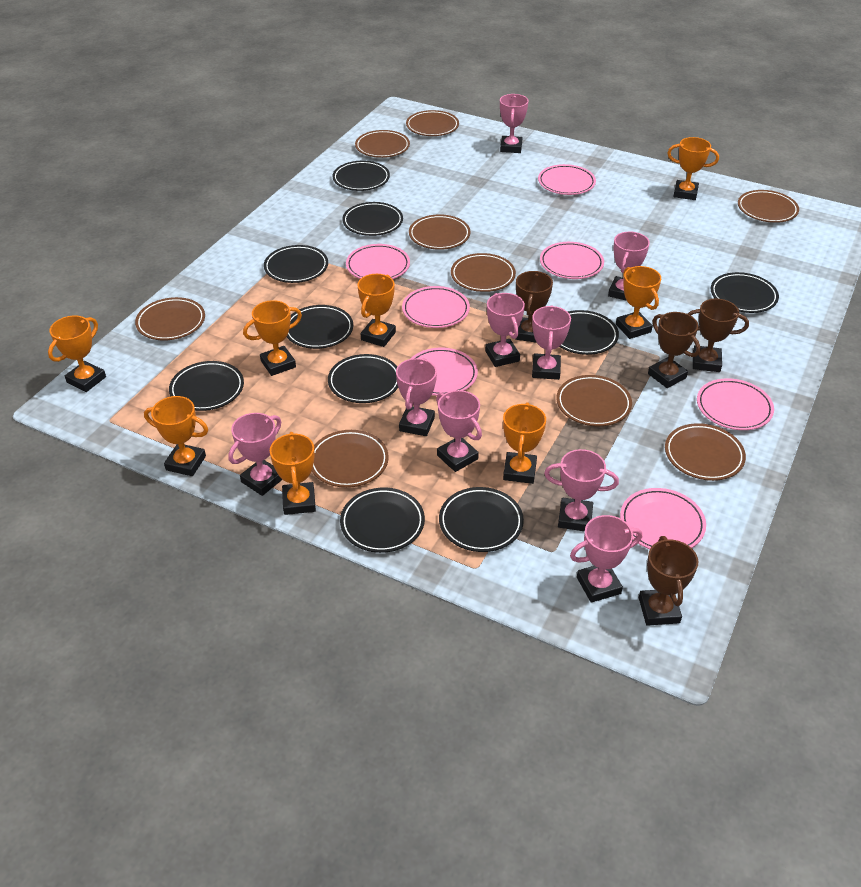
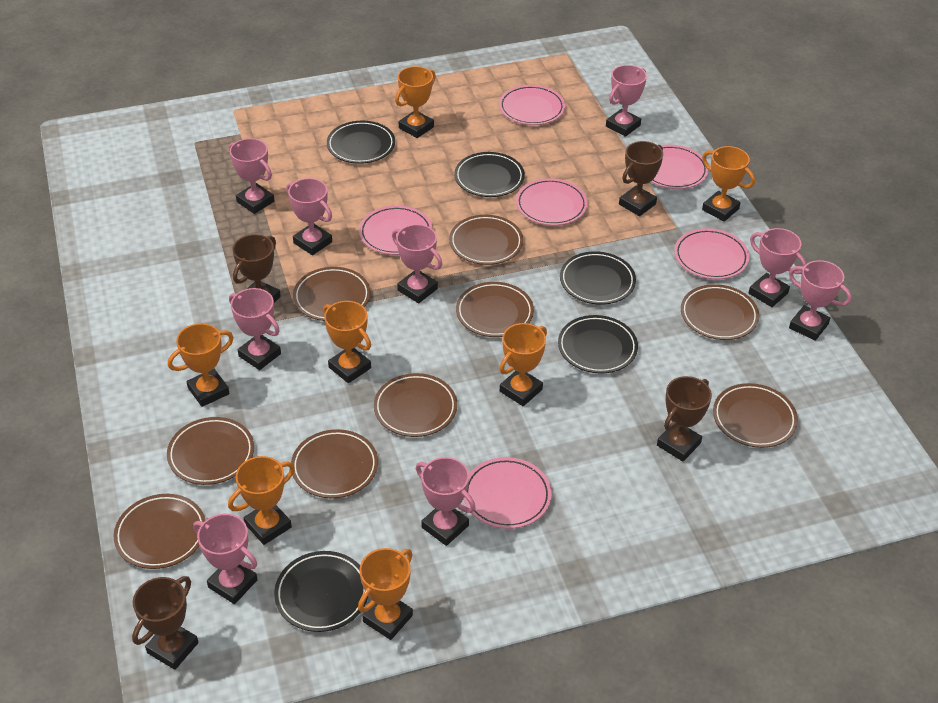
black plate: 10 -> 5
orange trophy: 8 -> 7
pink plate: 7 -> 6

